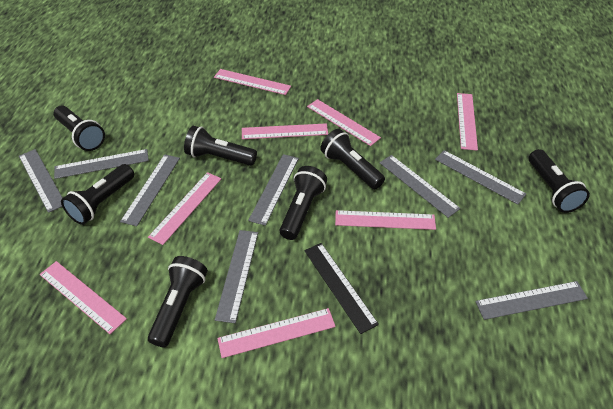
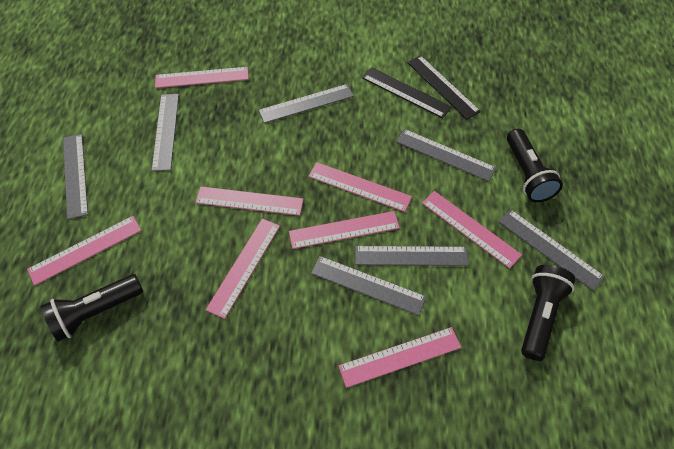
black flashlight: 7 -> 3
black ruler: 1 -> 2
grey ruler: 8 -> 7

